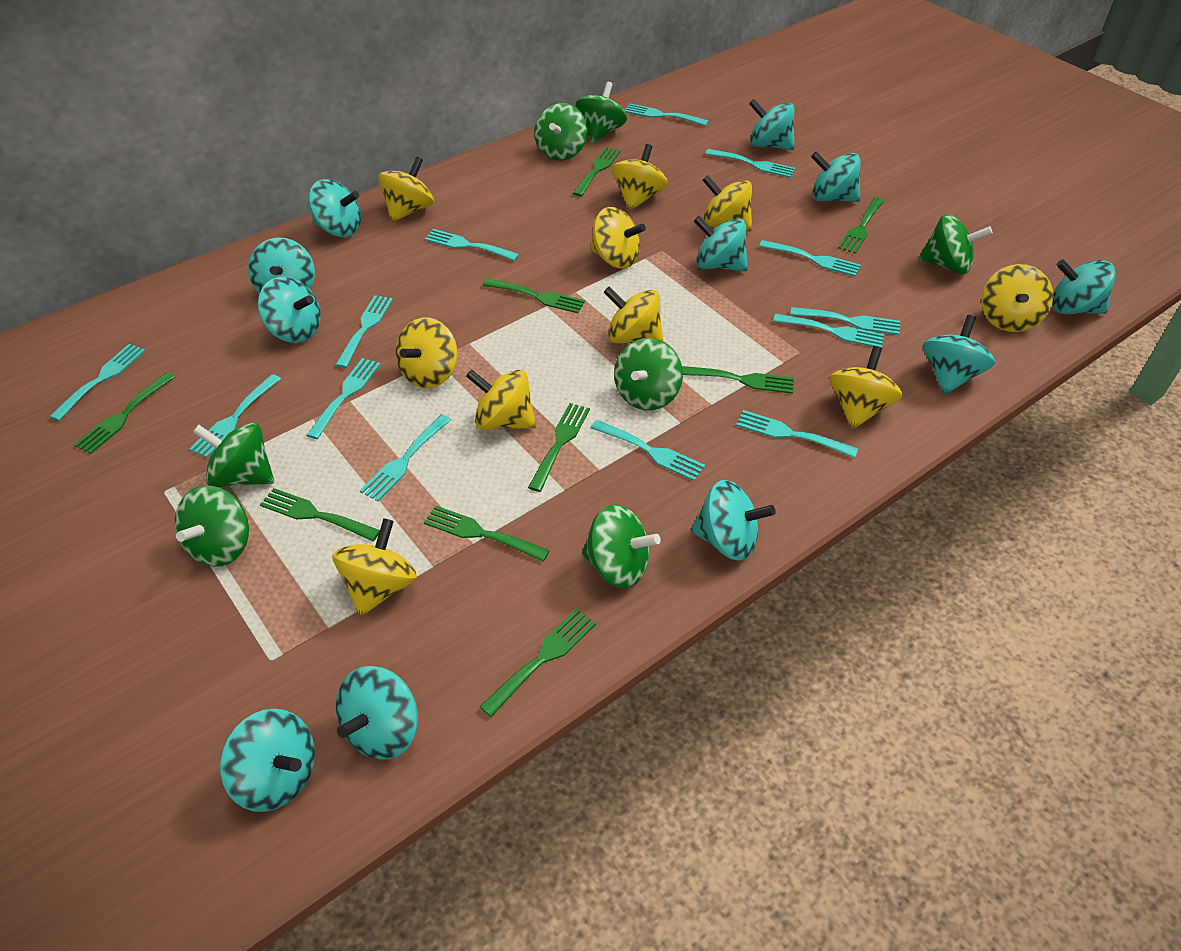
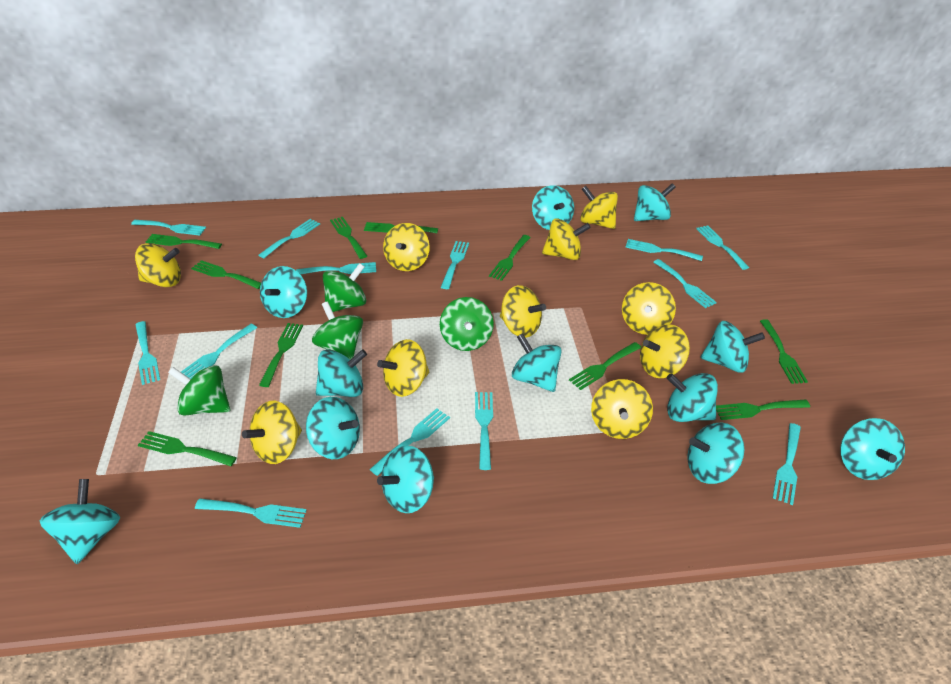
green fork: 9 -> 10
green spinning top: 7 -> 4
turquoise spinning top: 11 -> 12

